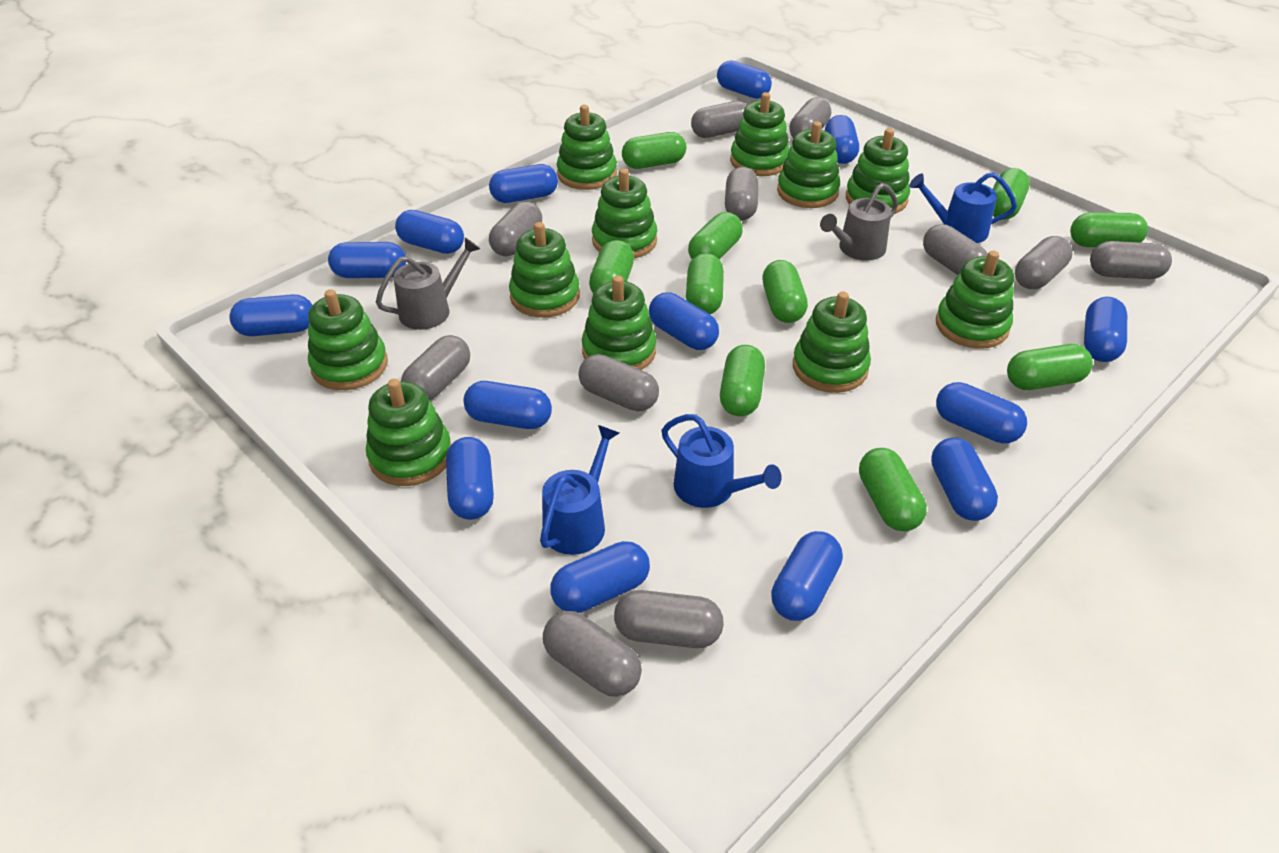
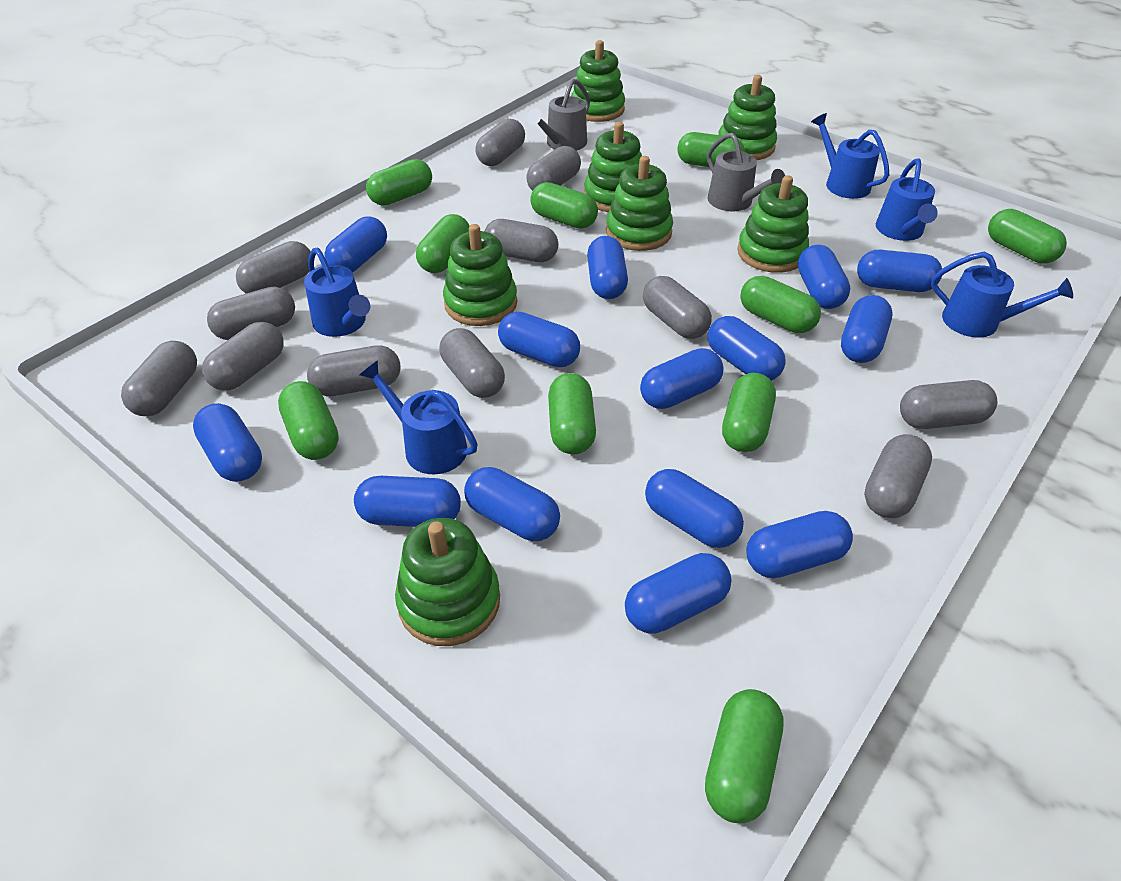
blue watering can: 3 -> 5
green stacking toy: 11 -> 7
grey capsule: 11 -> 12

